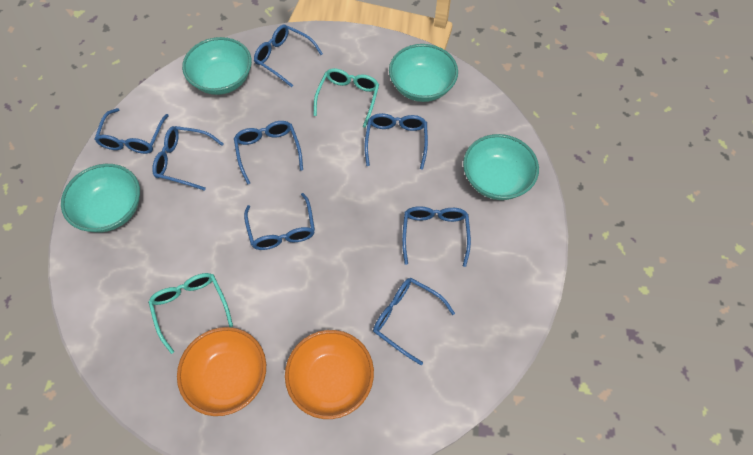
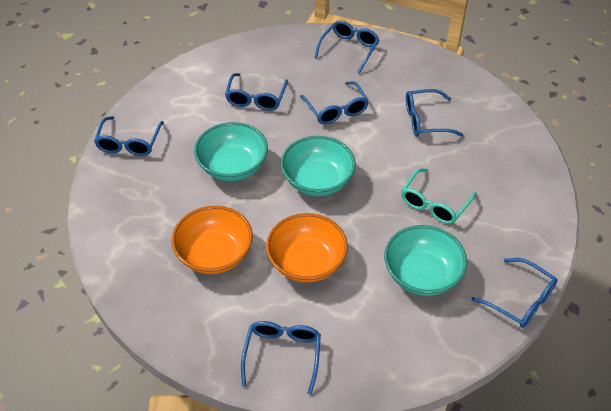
blue glasses: 8 -> 7
turquoise bowl: 4 -> 3
turquoise glasses: 2 -> 1

